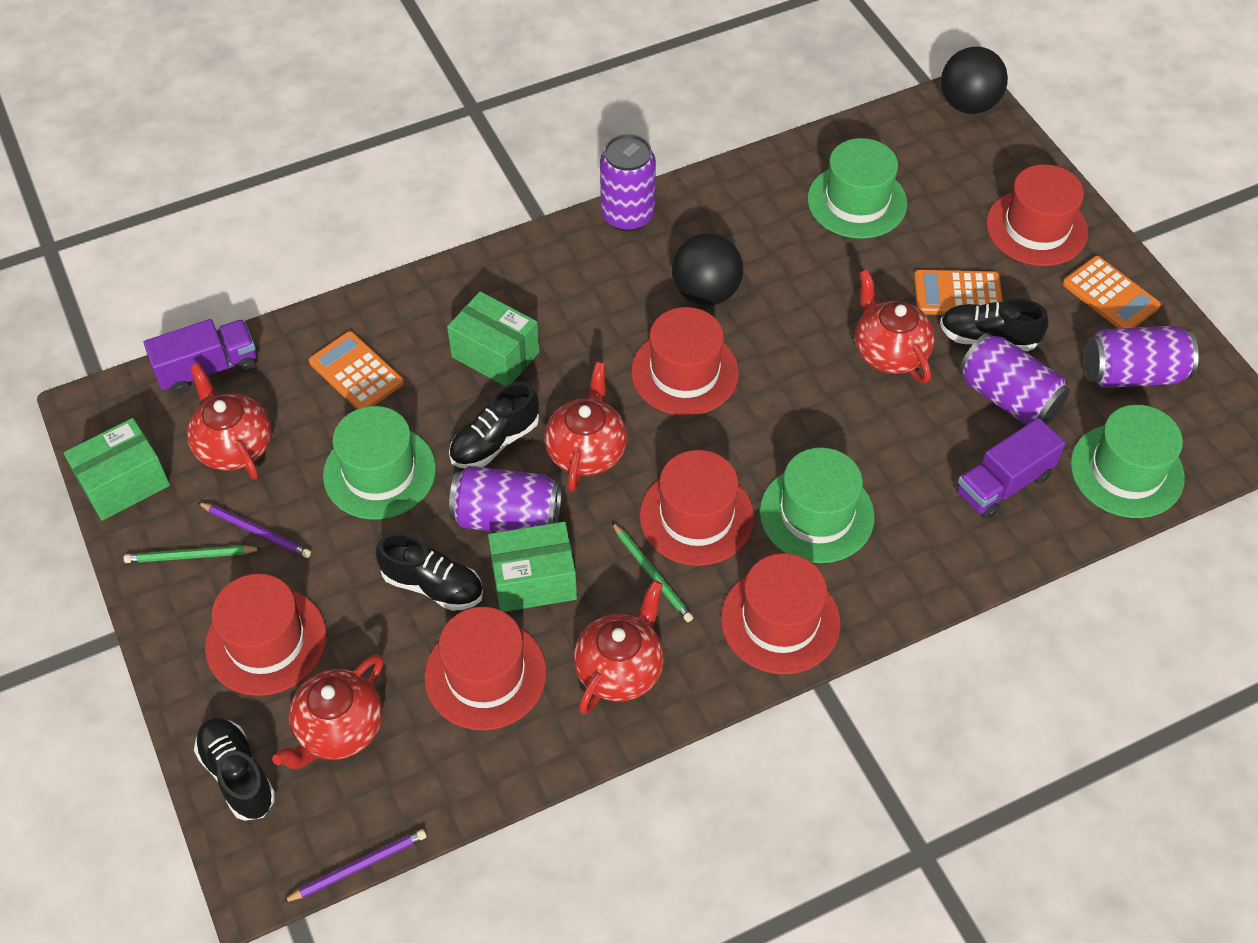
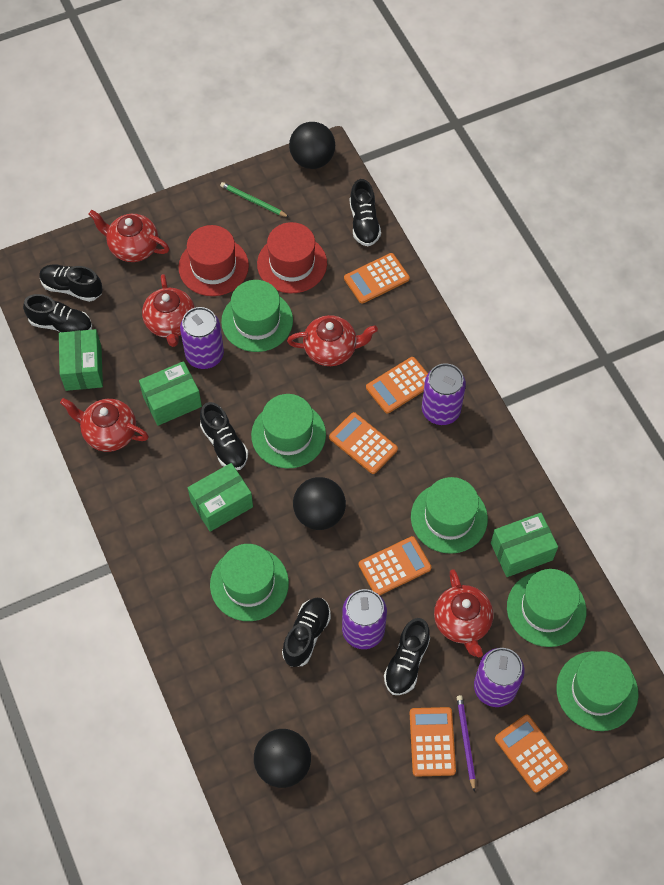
black ball: 2 -> 3
black shoe: 4 -> 6
green box: 3 -> 4
green hat: 4 -> 6
green pencil: 2 -> 1
orange calculator: 3 -> 6
purple pencil: 2 -> 1
purple truck: 2 -> 0
red hat: 6 -> 2

